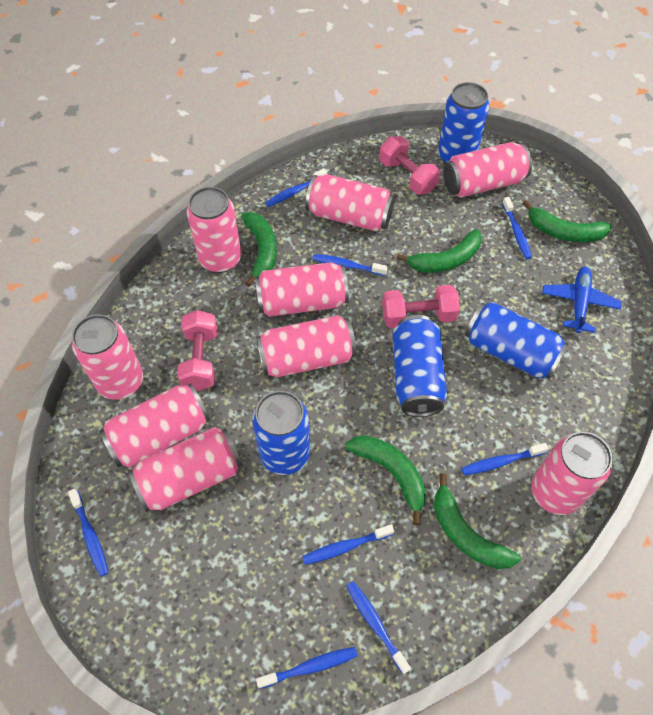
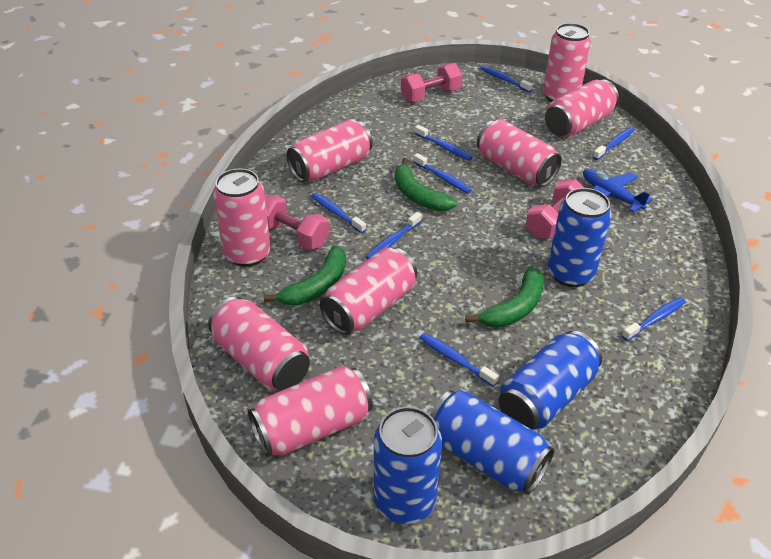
green banana: 5 -> 3
pink can: 9 -> 8

